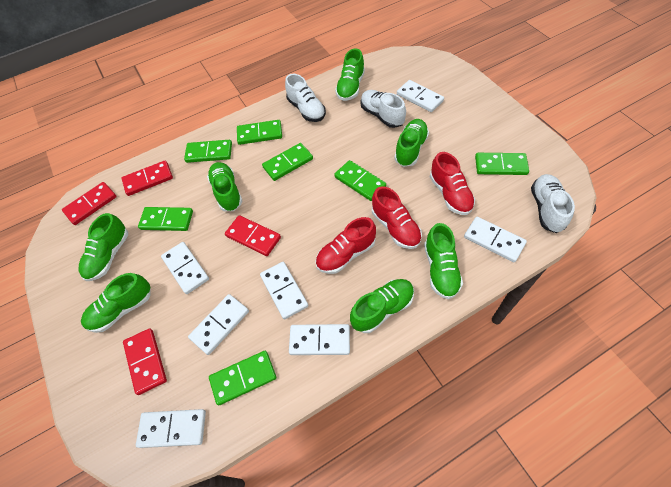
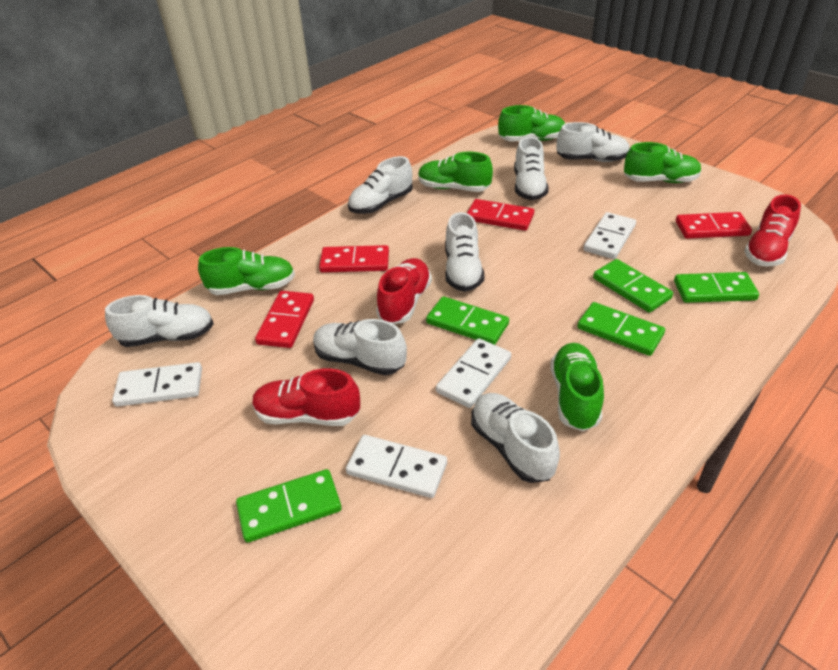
green domino: 7 -> 5
green shoe: 7 -> 5
white domino: 7 -> 4
white shoe: 3 -> 7

